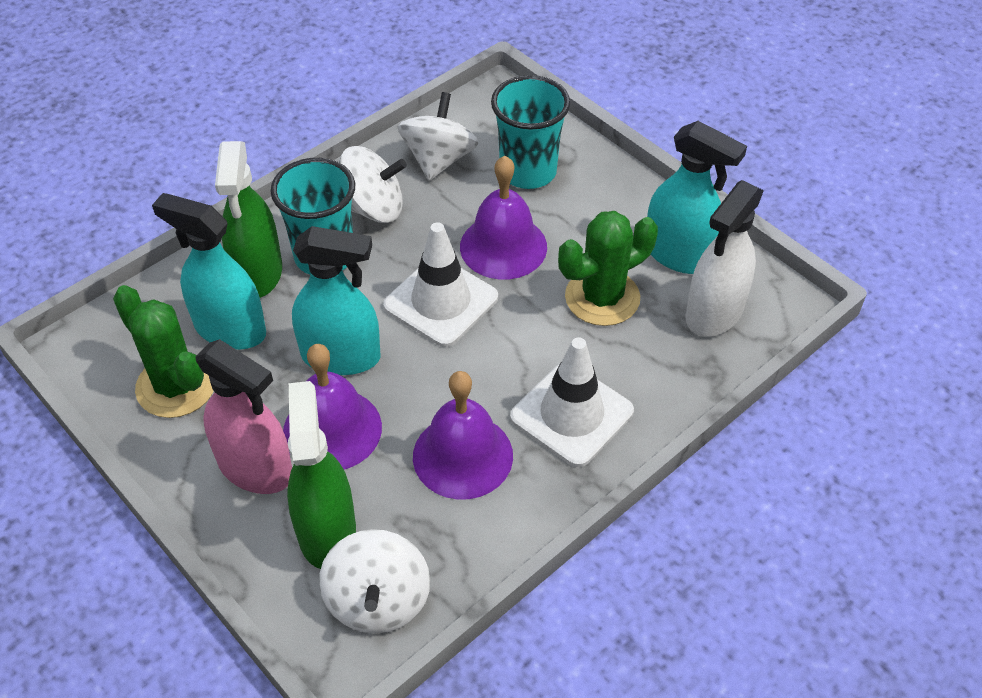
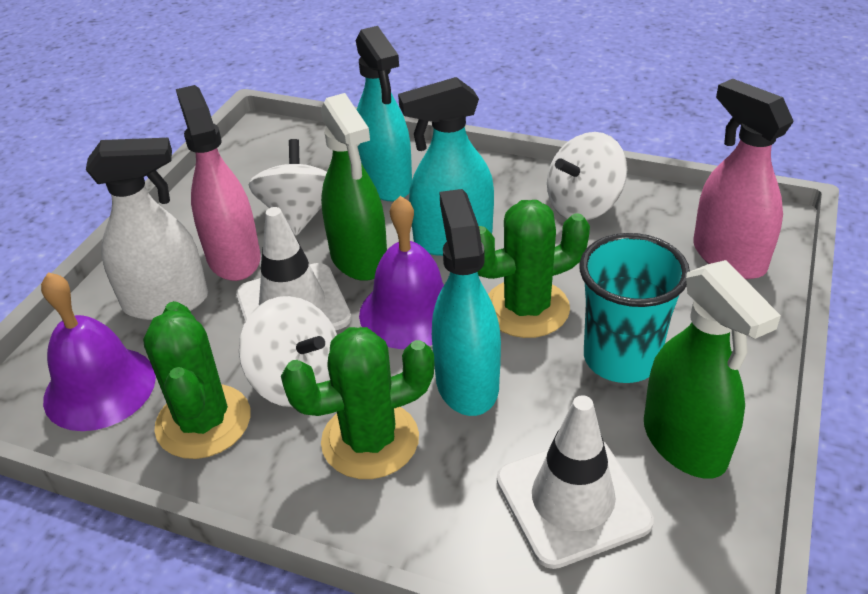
green cactus: 2 -> 3
pink spray bottle: 1 -> 2
purple bell: 3 -> 2
turquoise cup: 2 -> 1

